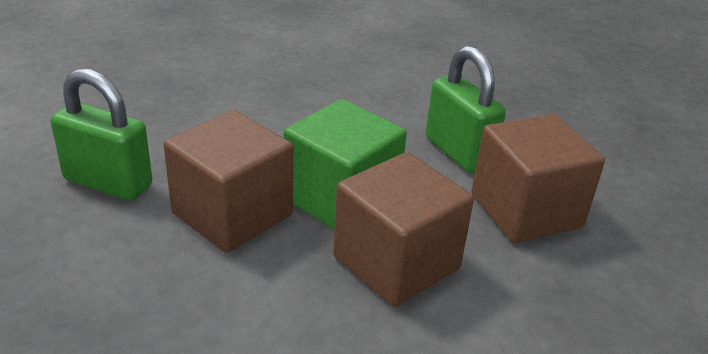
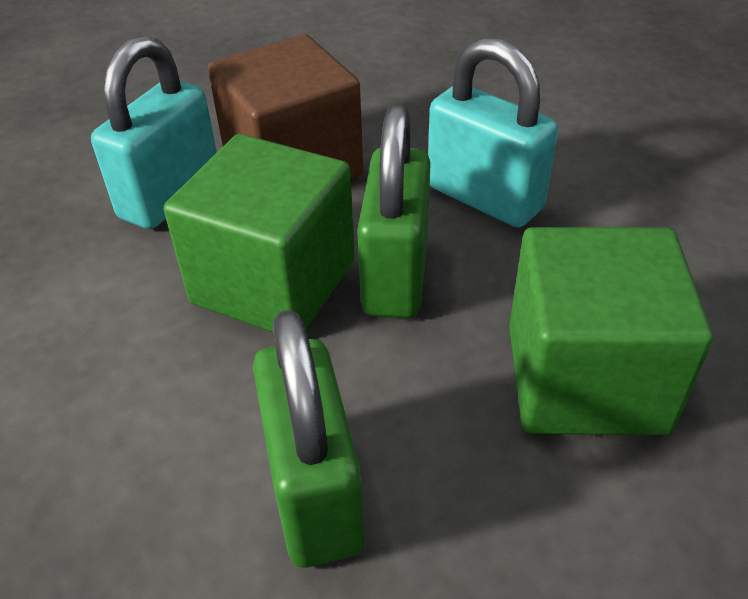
brown cube: 3 -> 1
green cube: 1 -> 2
turquoise padlock: 0 -> 2

